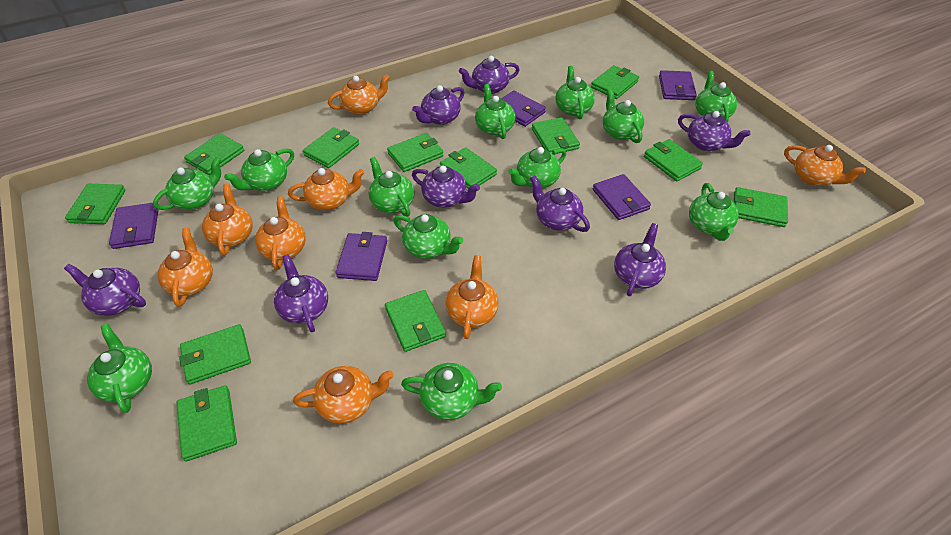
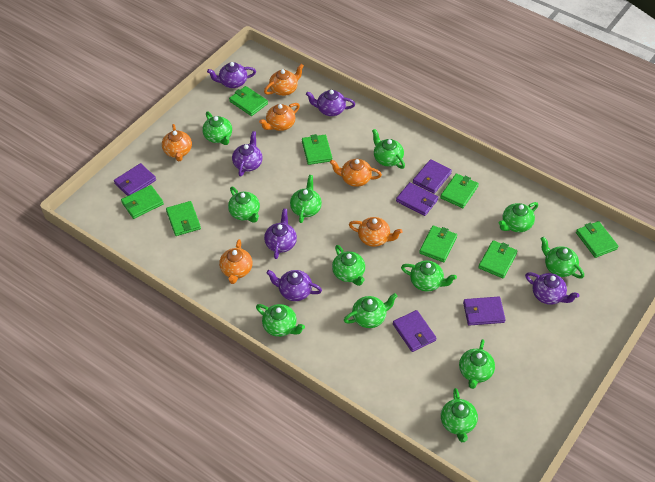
green wallet: 12 -> 8
orange teapot: 8 -> 6
purple teapot: 8 -> 6

